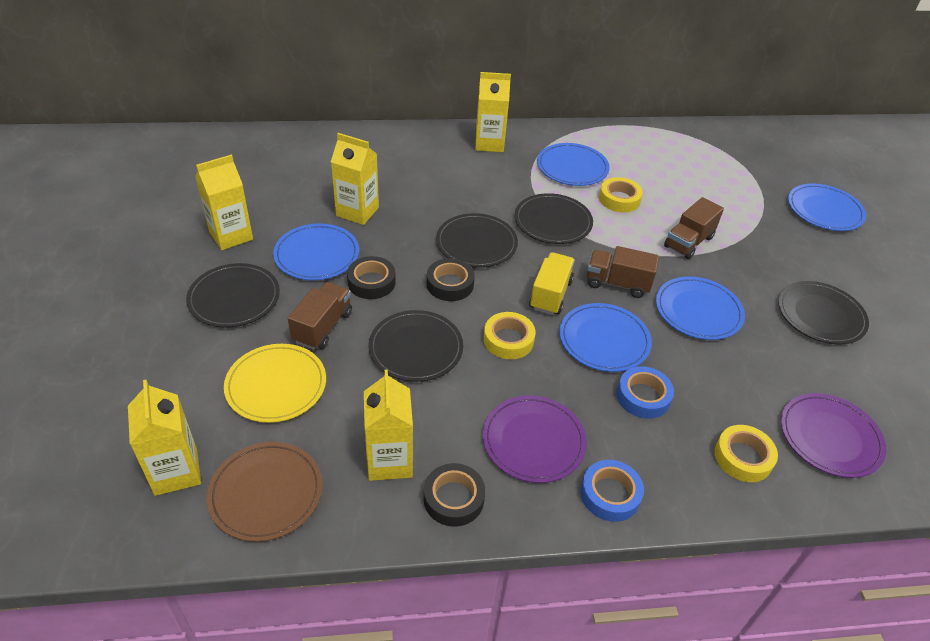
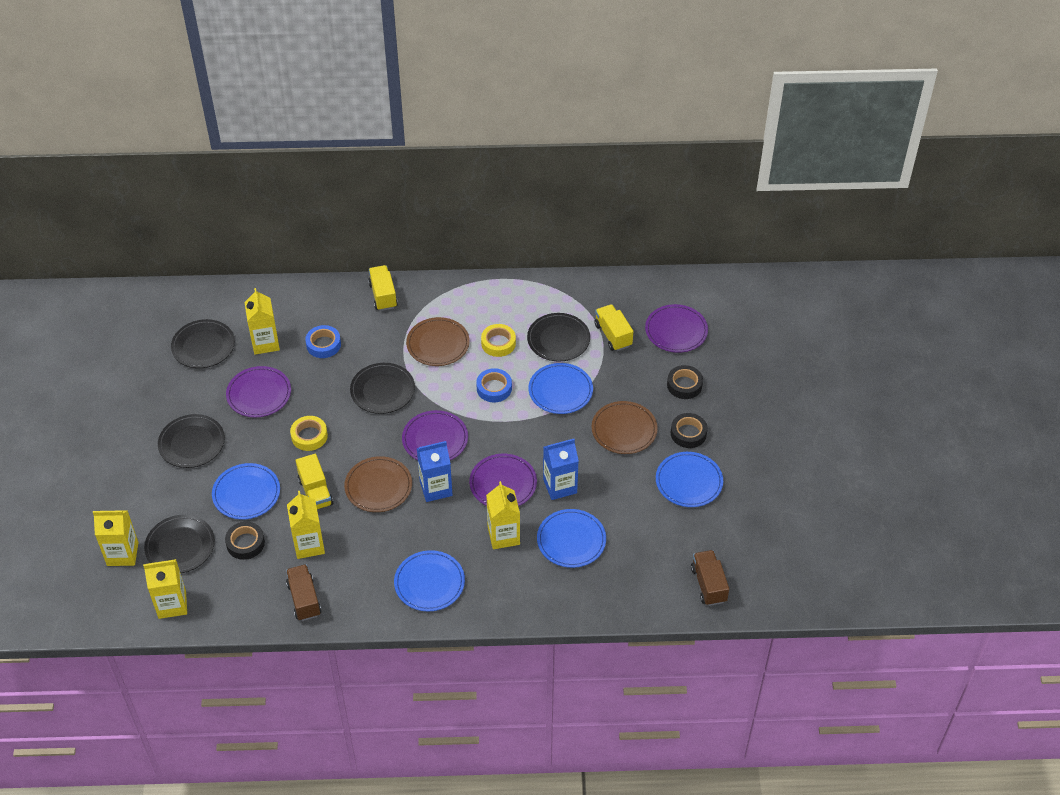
blue carton: 0 -> 2
brown plate: 1 -> 3
brown truck: 3 -> 2
purple plate: 2 -> 4
yellow plate: 1 -> 0
yellow tape: 3 -> 2
yellow truck: 1 -> 3

